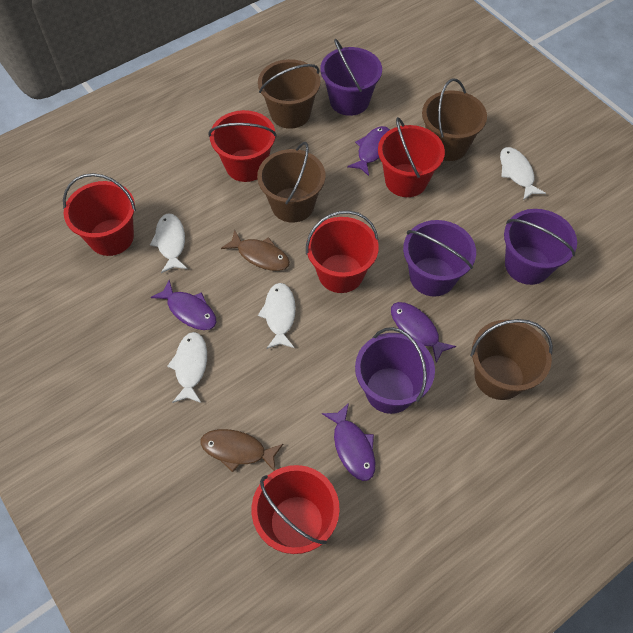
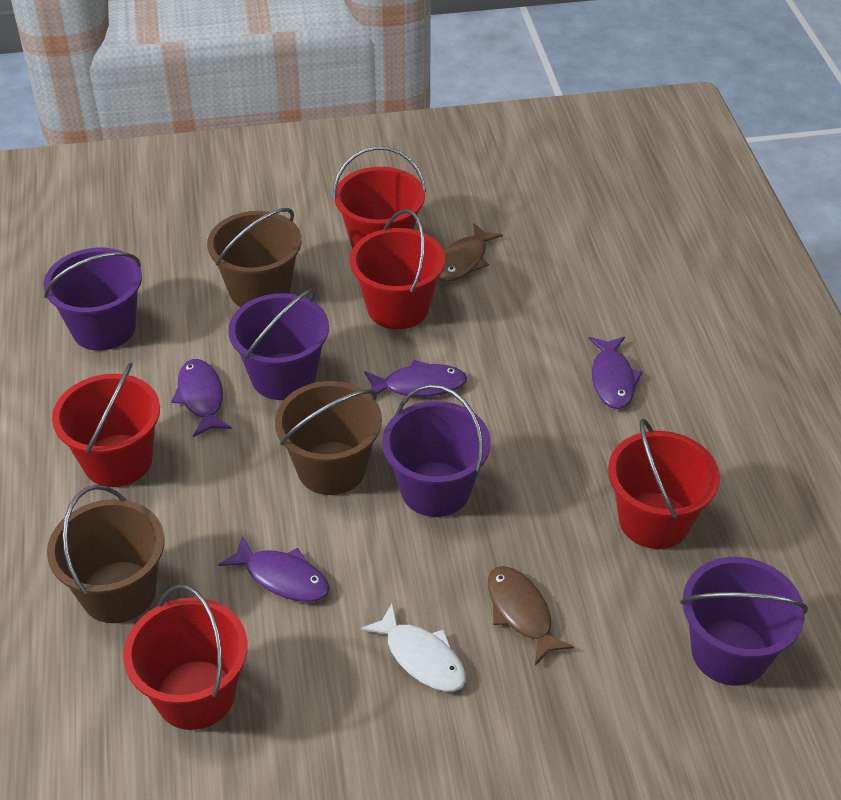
brown bucket: 4 -> 3
white fish: 4 -> 1

